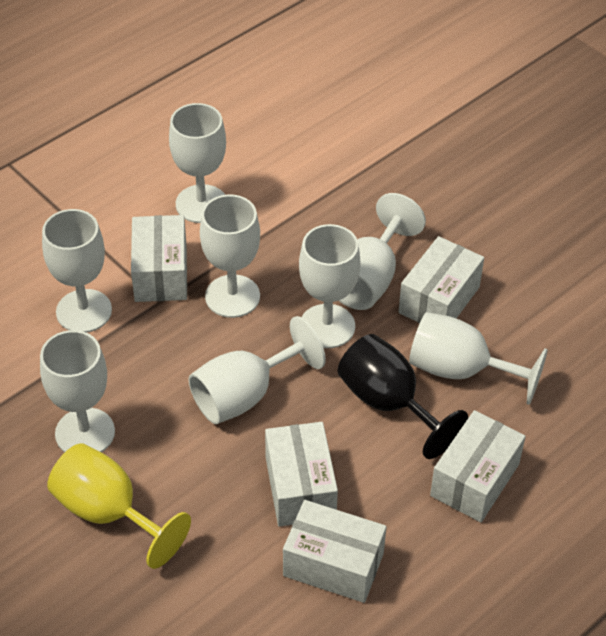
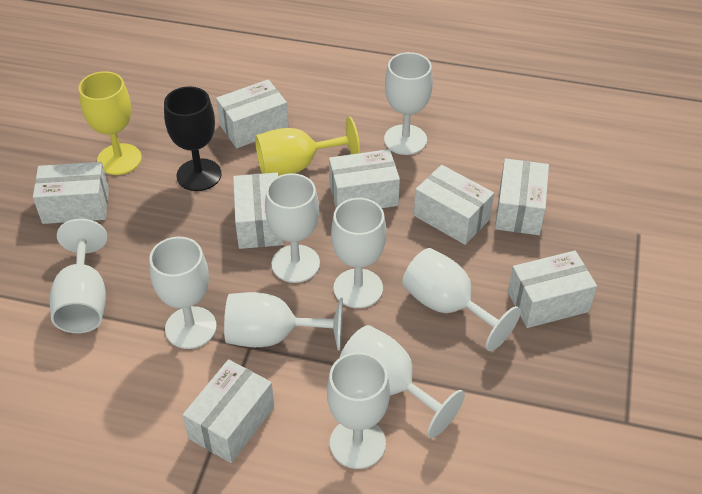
white box: 5 -> 8
white goblet: 8 -> 9
yellow goblet: 1 -> 2

